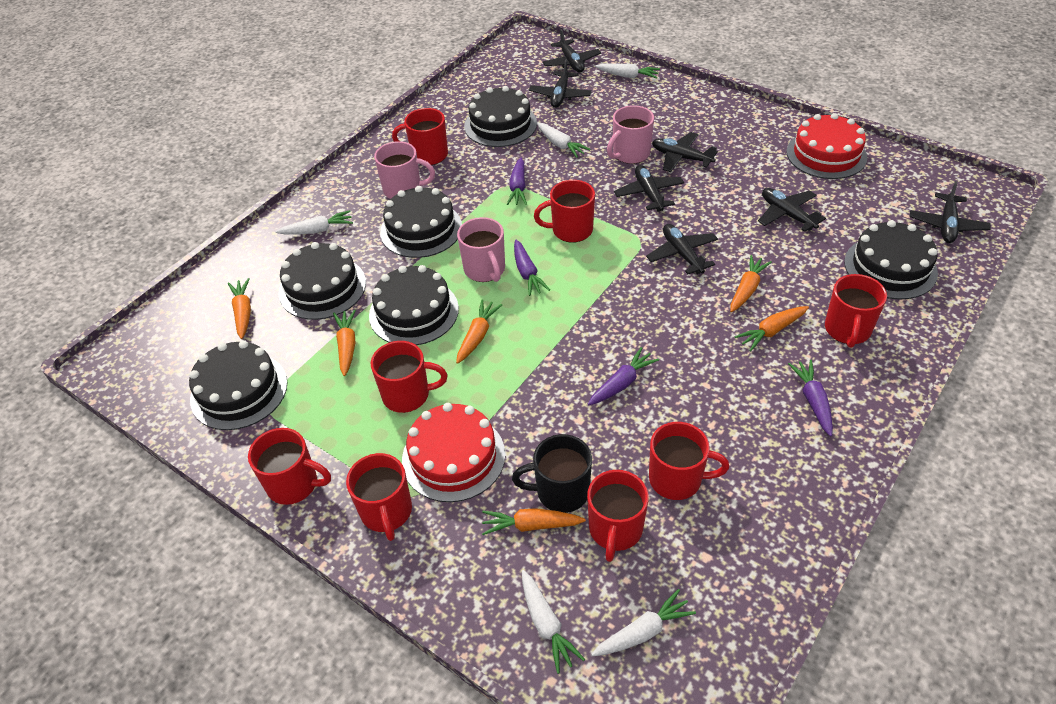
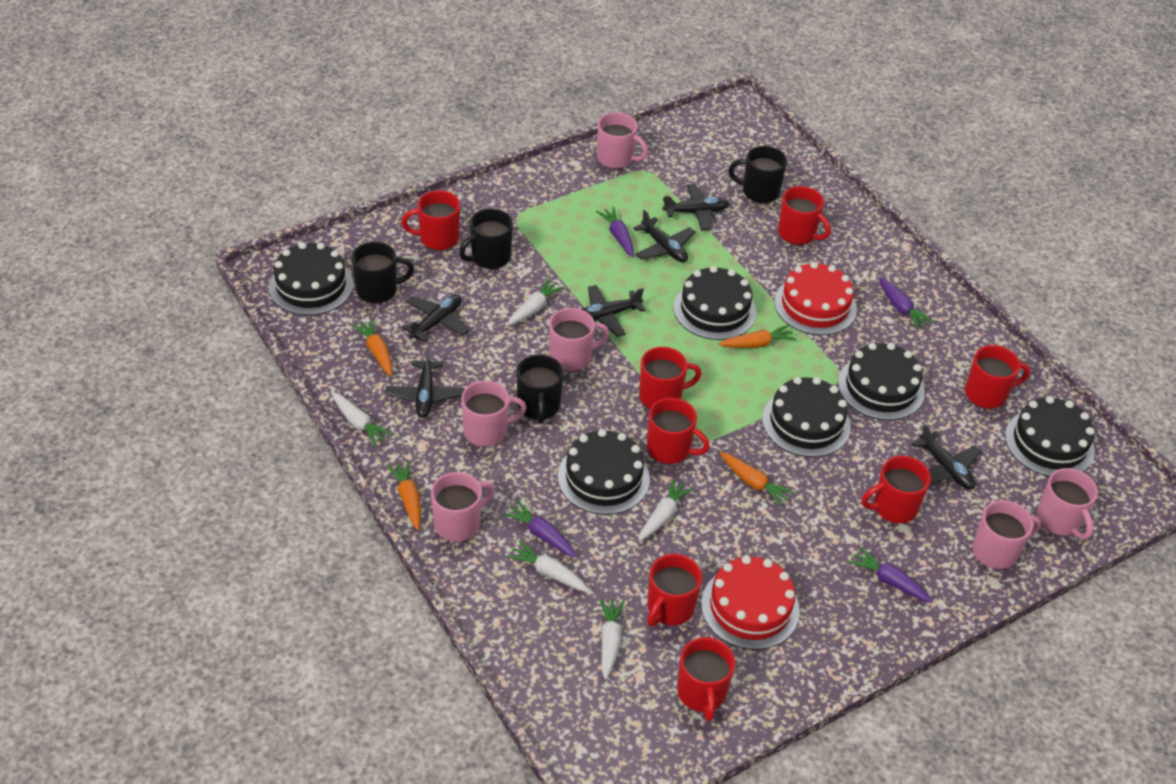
black mug: 1 -> 4
black plane: 7 -> 6
orange carrot: 6 -> 4
pink mug: 3 -> 6

